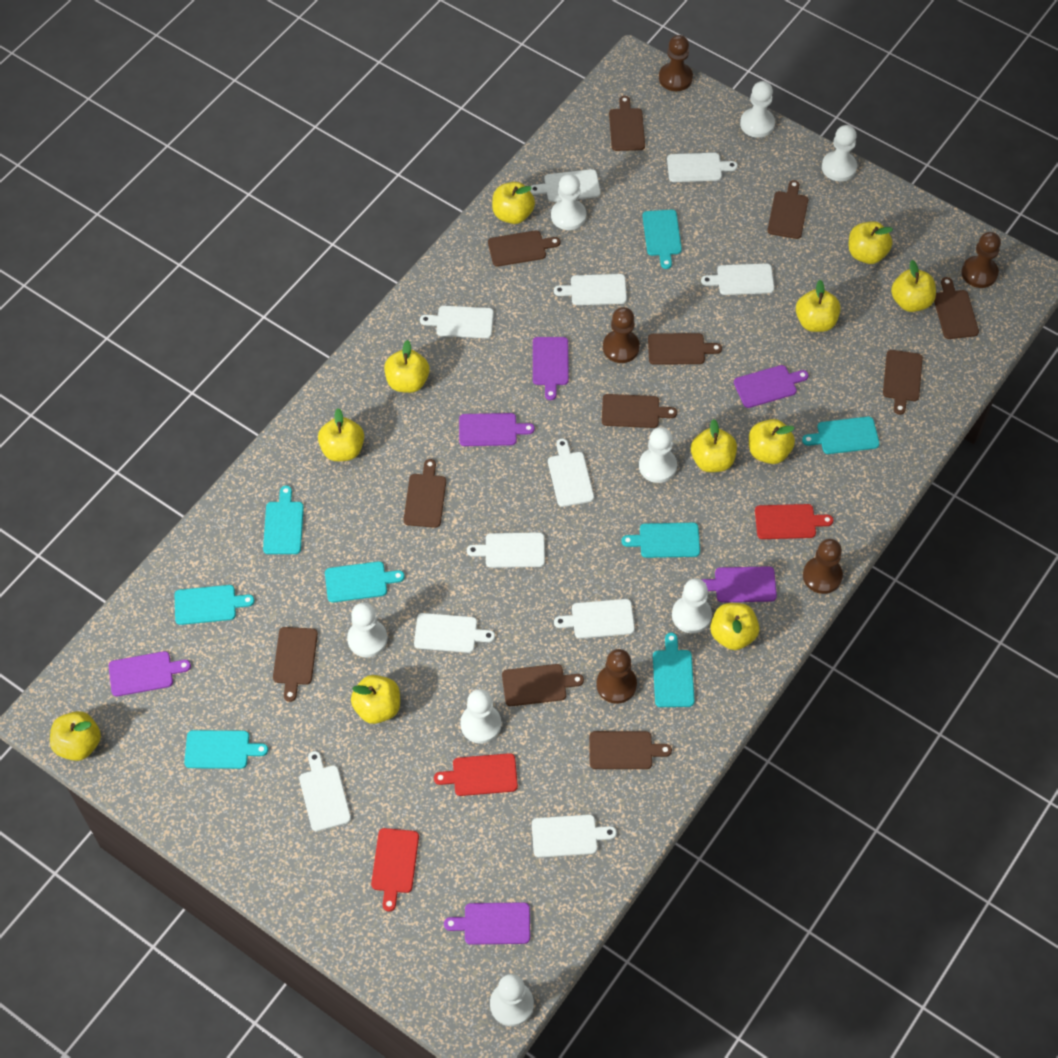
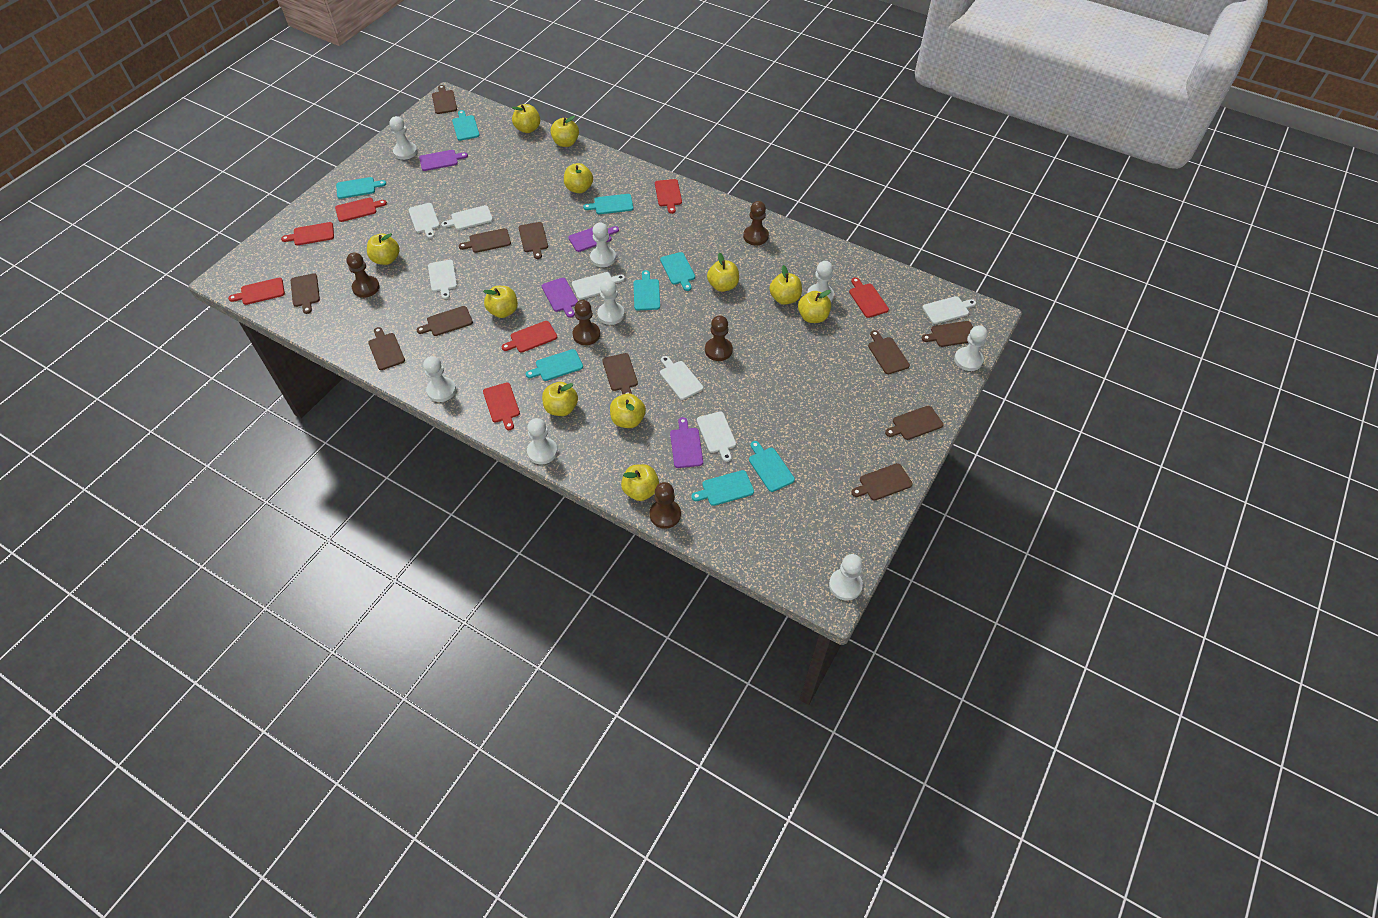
purple cutting board: 6 -> 4
red cutting board: 3 -> 7
white cutting board: 11 -> 7

